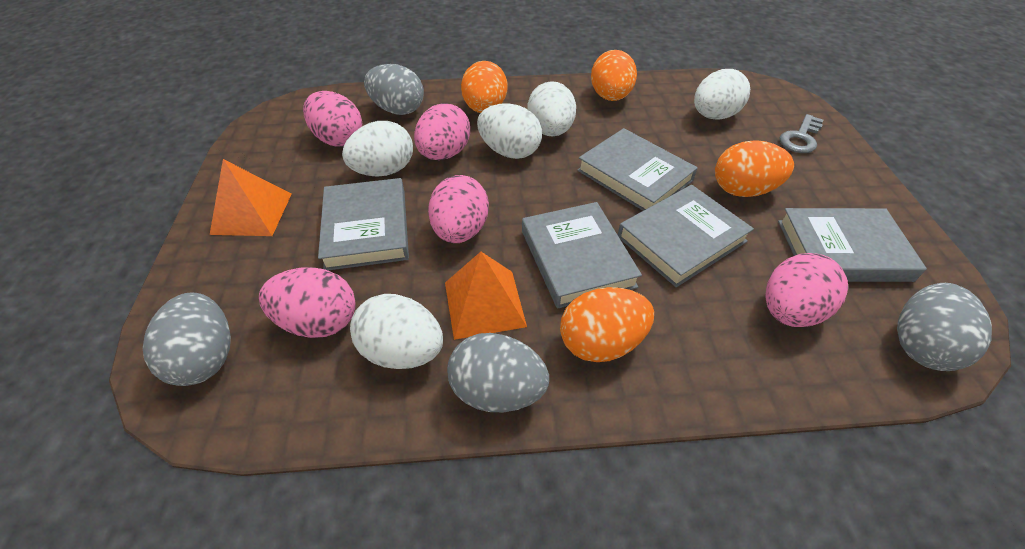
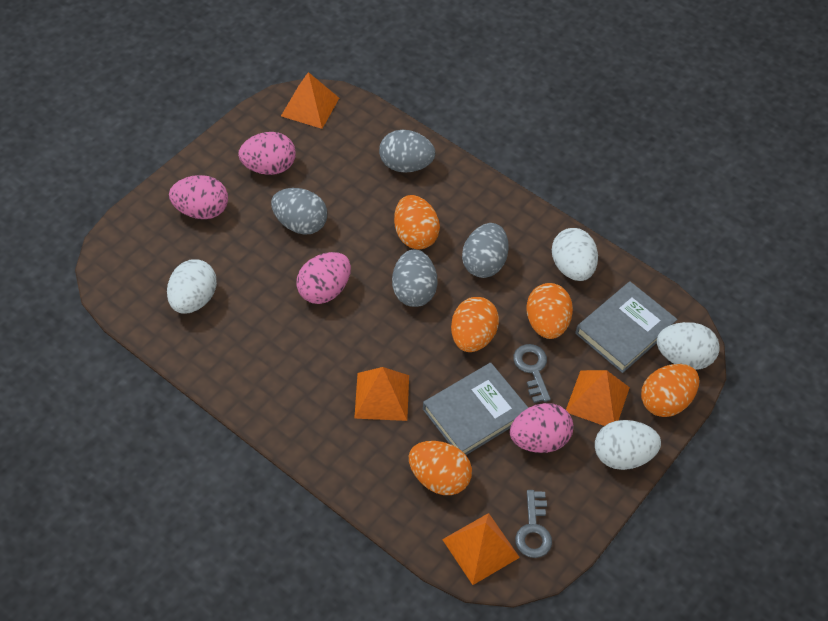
grey book: 5 -> 2
grey key: 1 -> 2
orange egg: 4 -> 5
orange pyramid: 2 -> 4
pink egg: 5 -> 4
white egg: 5 -> 4

